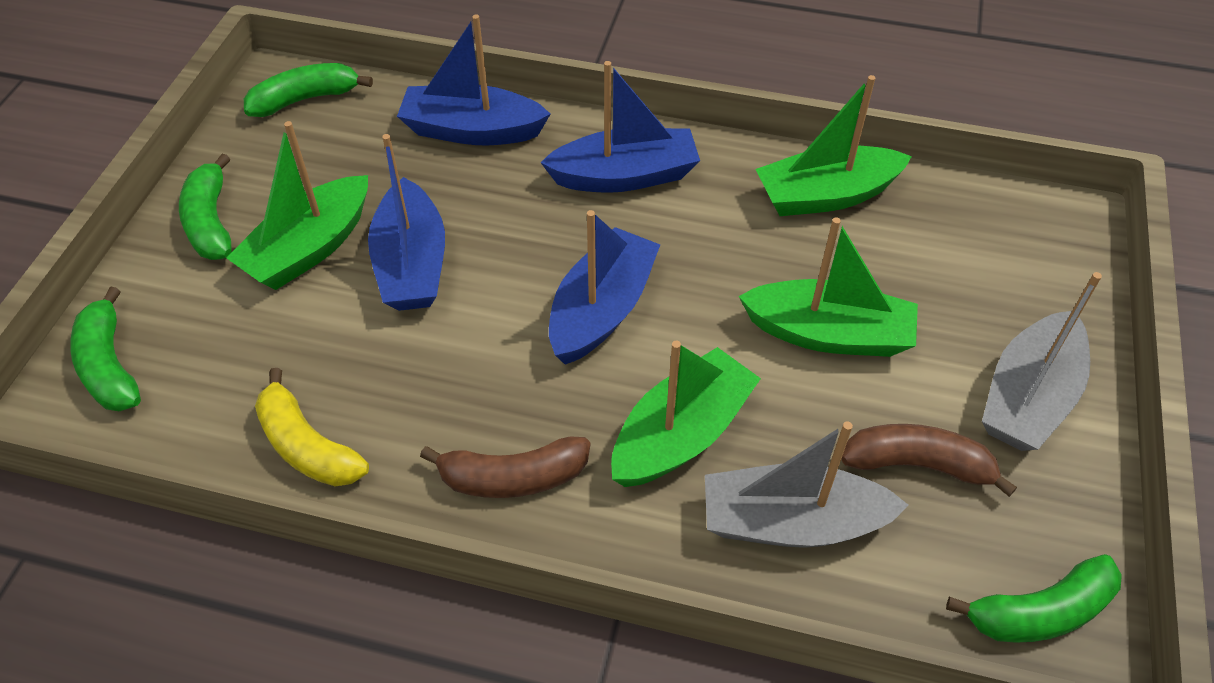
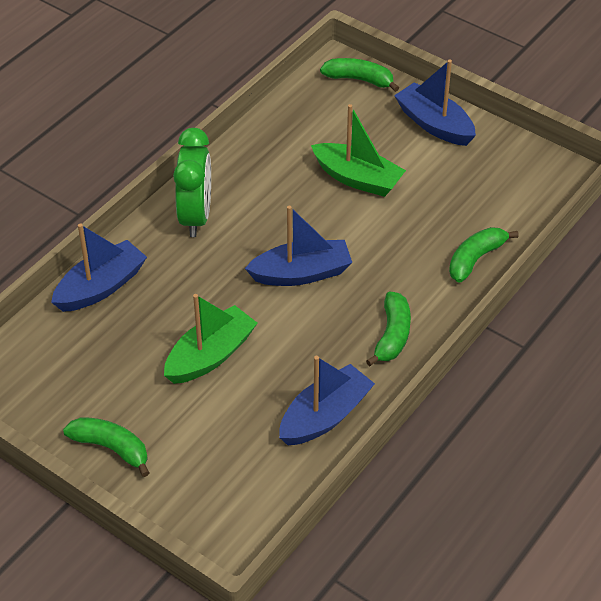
brown banana: 2 -> 0
green boat: 4 -> 2
green clock: 0 -> 1
grey boat: 2 -> 0
yellow banana: 1 -> 0

